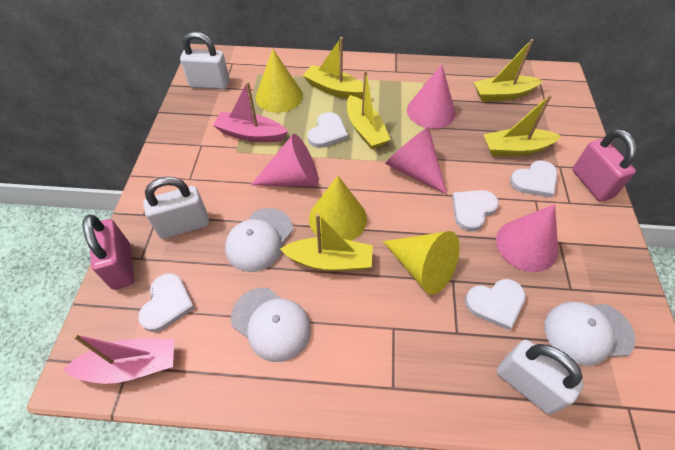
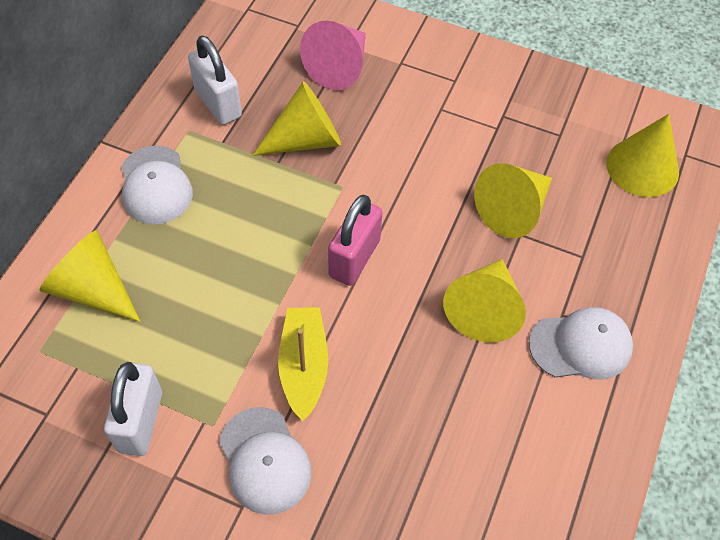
pink boat: 2 -> 0
pink cone: 4 -> 1
pink padlock: 2 -> 1
white heart: 5 -> 0
white padlock: 3 -> 2
yellow boat: 5 -> 1
yellow cone: 3 -> 5

